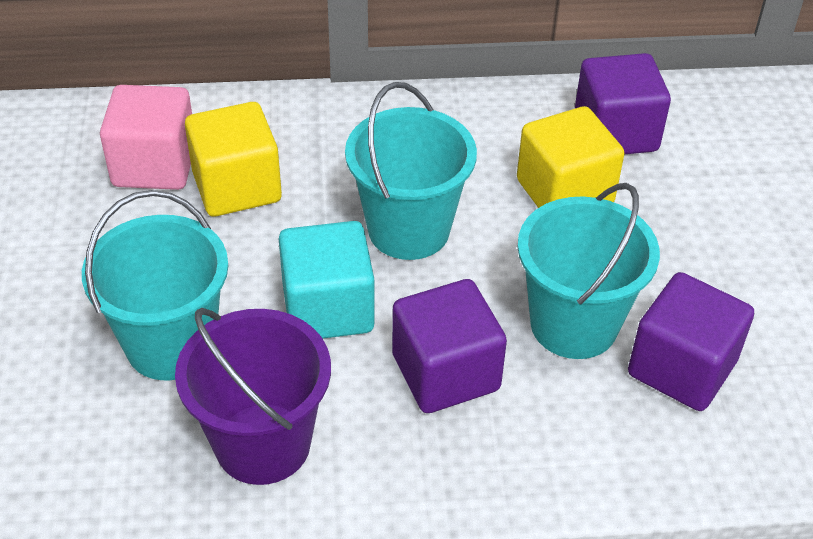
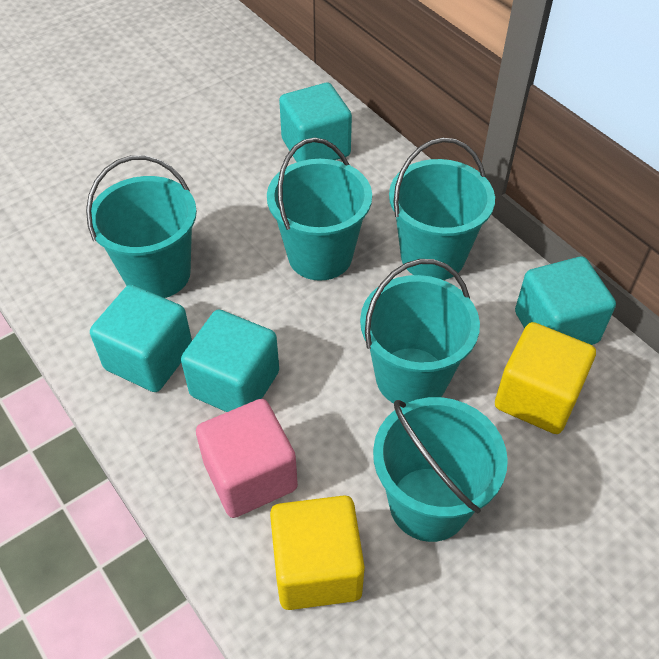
purple bucket: 1 -> 0
purple cube: 3 -> 0
turquoise bucket: 3 -> 5
turquoise cube: 1 -> 4

